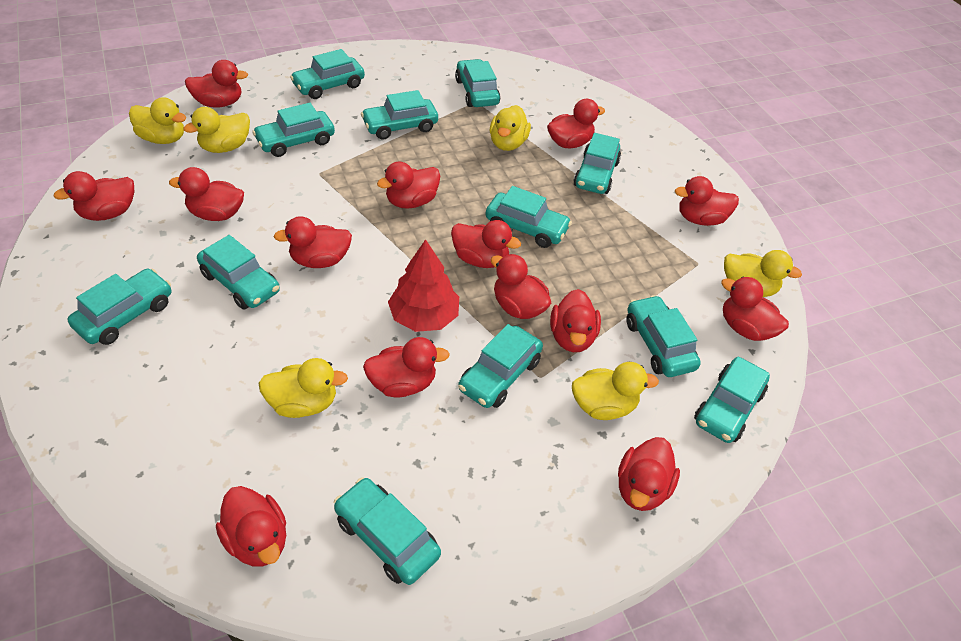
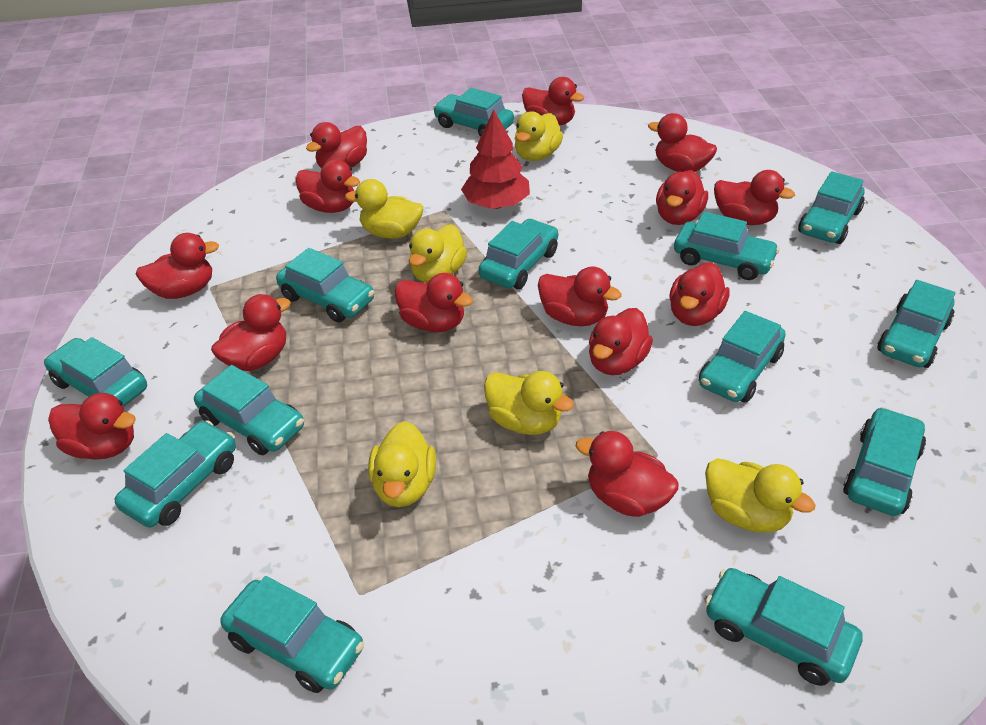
turquoise car: 12 -> 13

